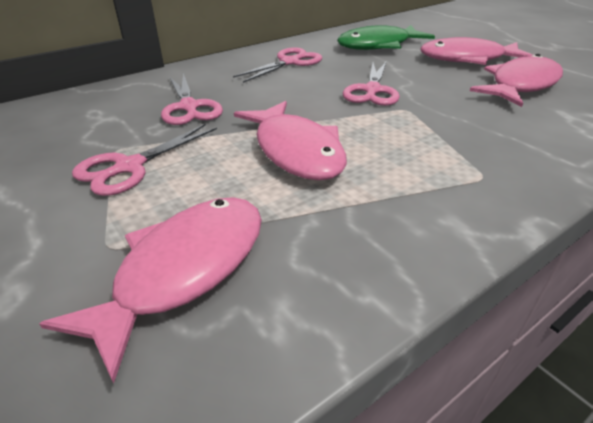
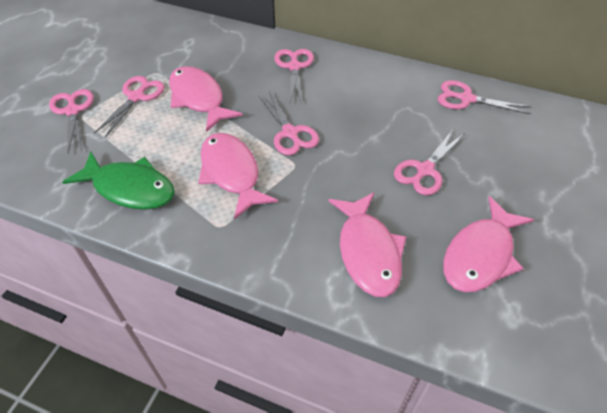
pink scissors: 4 -> 6

